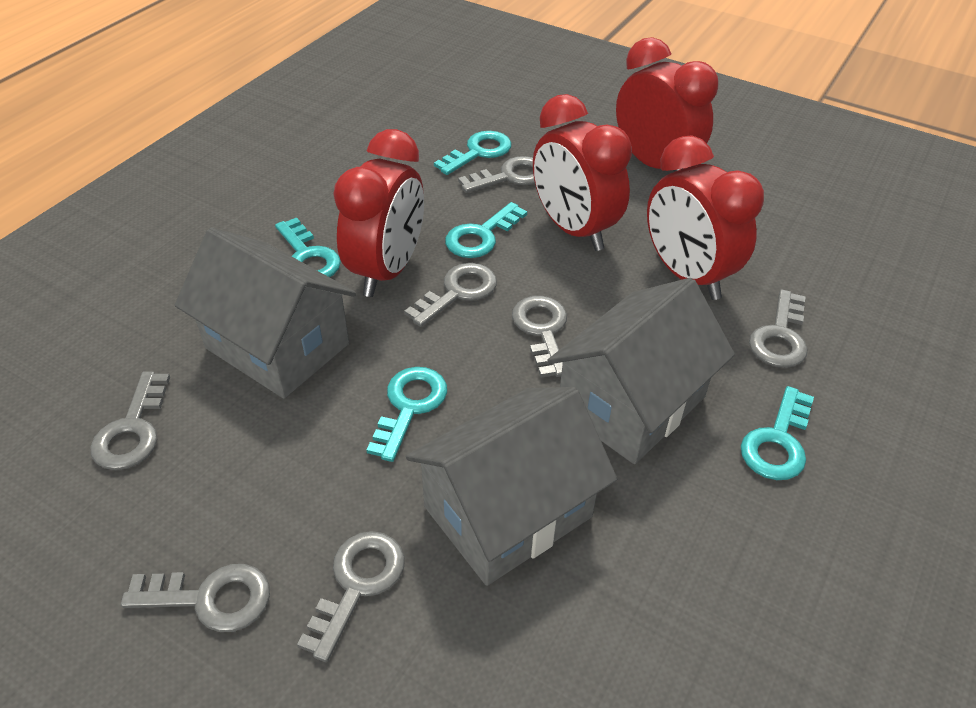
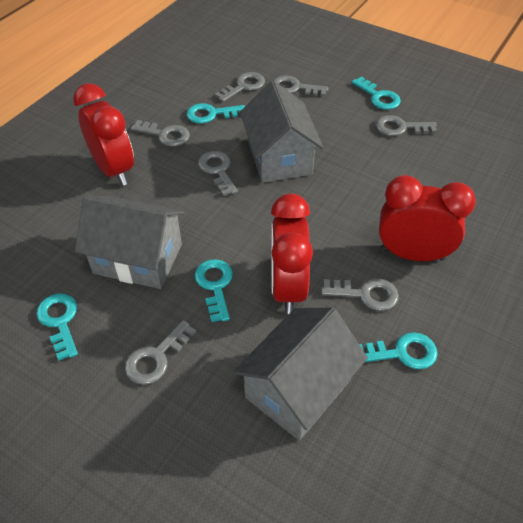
red clock: 4 -> 3

